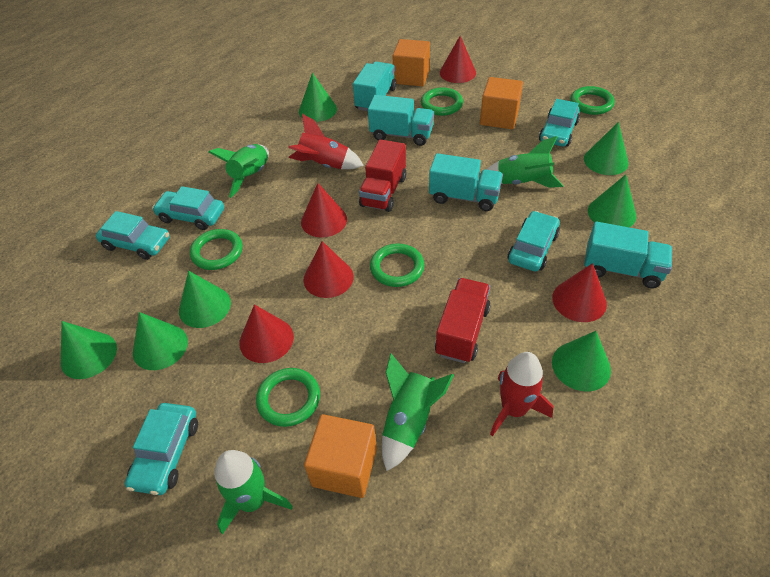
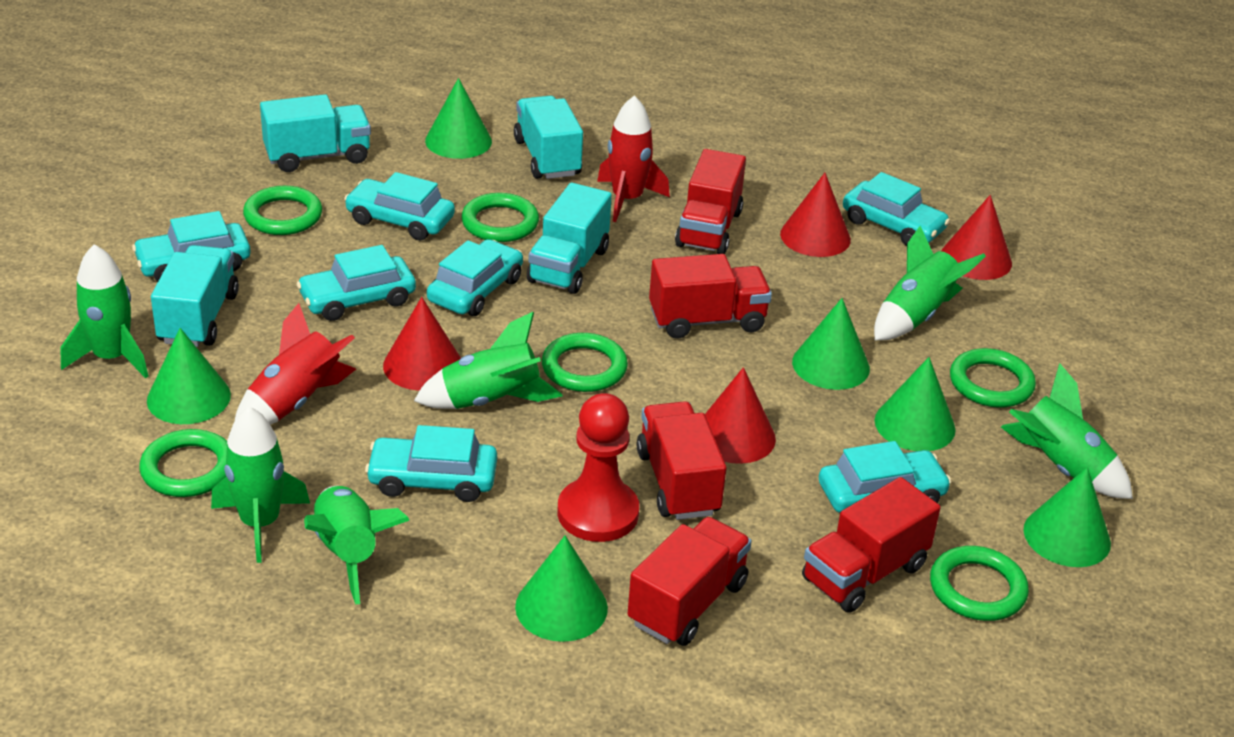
green cone: 7 -> 6
green ring: 5 -> 6
green rocket: 4 -> 6
orange cube: 3 -> 0
red cone: 5 -> 4
red pawn: 0 -> 1
red truck: 2 -> 5
turquoise car: 5 -> 7

